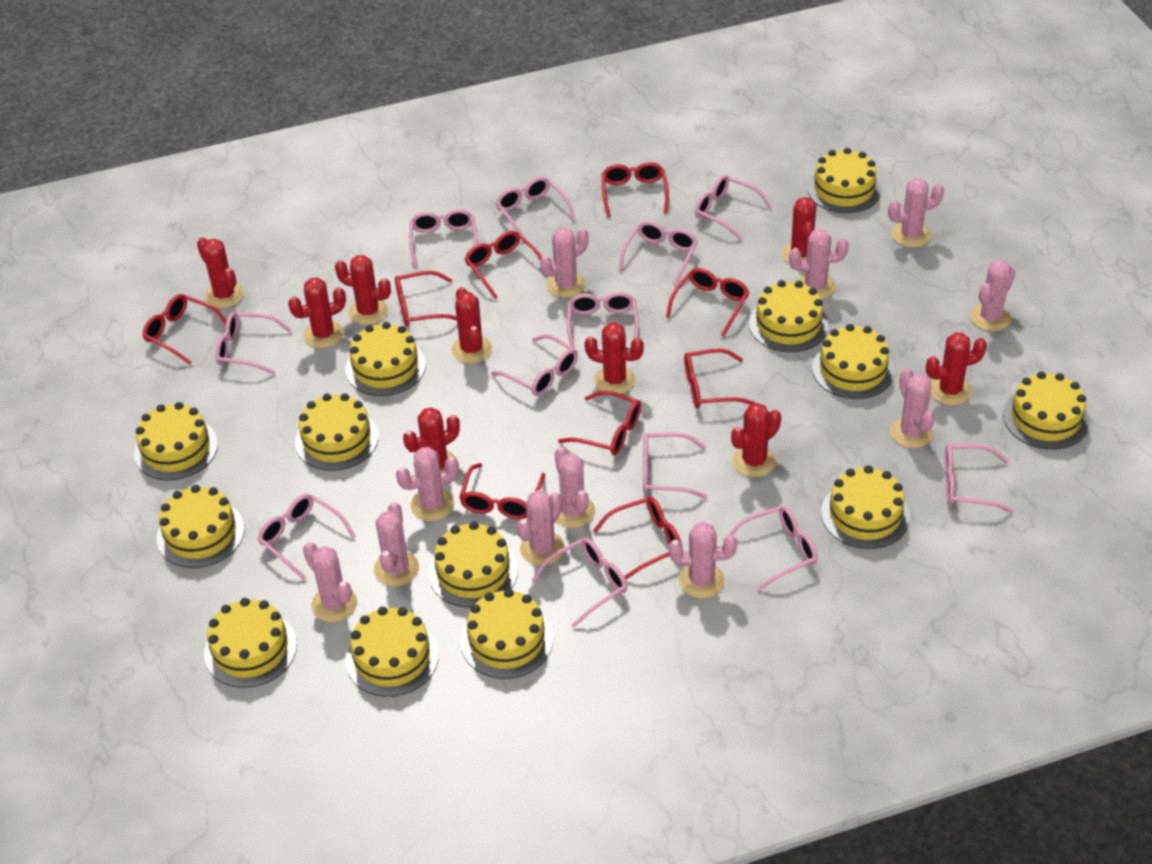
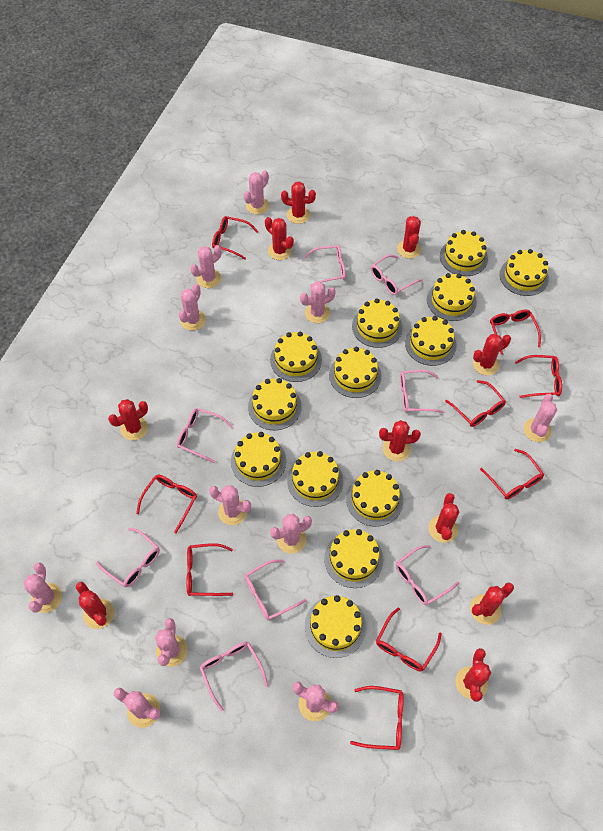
pink glasses: 12 -> 8
red cactus: 9 -> 10

